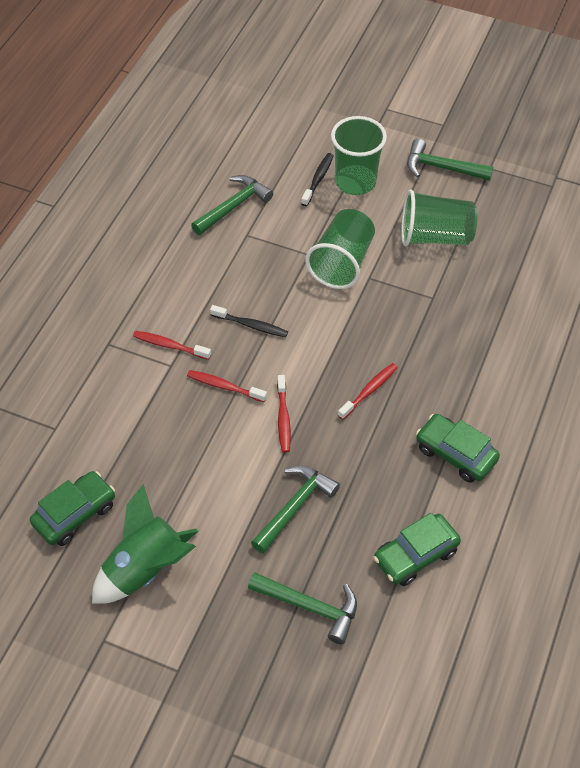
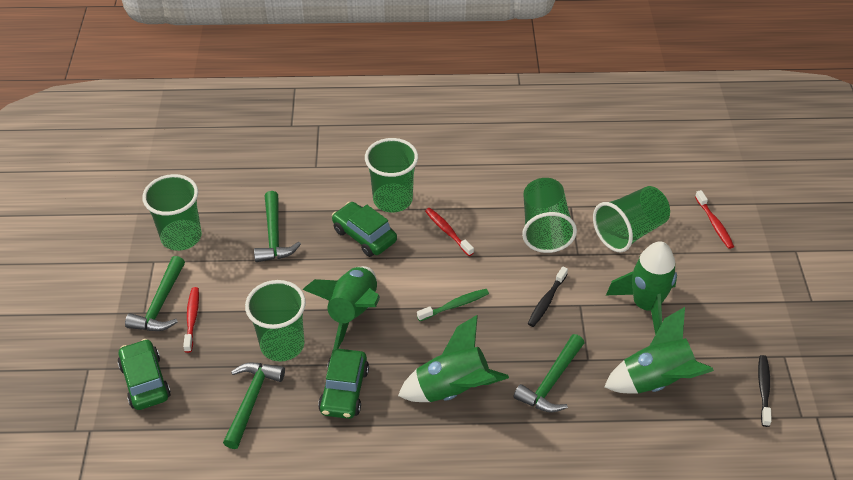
green cup: 3 -> 5
green rocket: 1 -> 4
green toothbrush: 0 -> 1
red toothbrush: 4 -> 3

